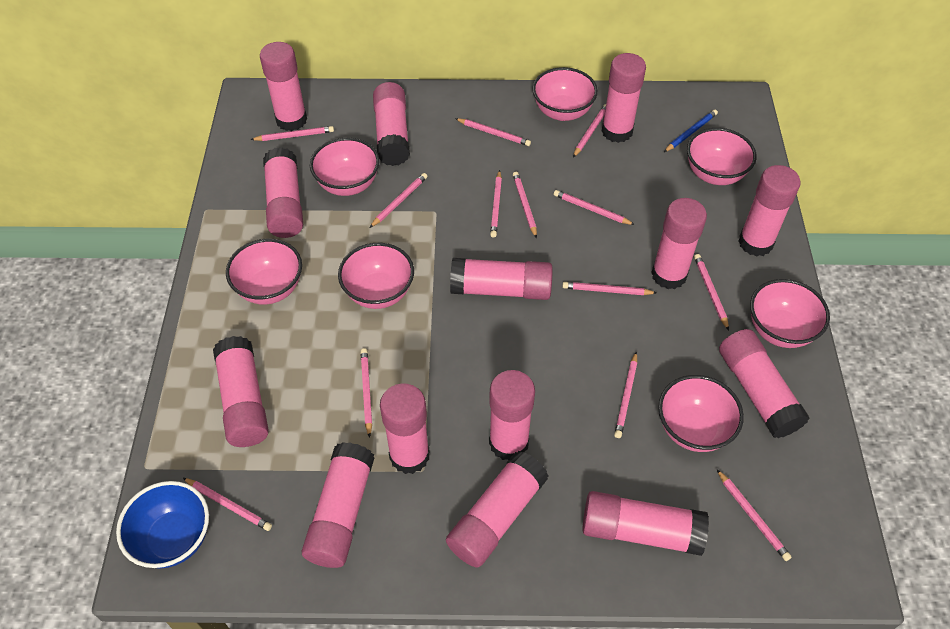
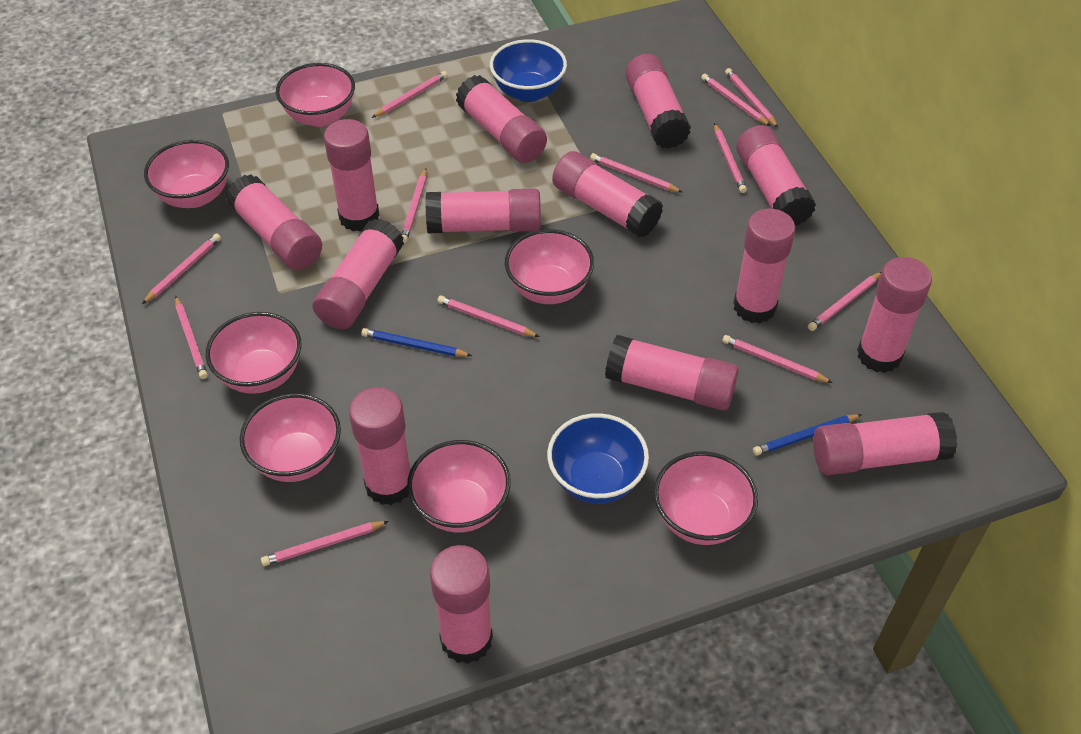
blue bowl: 1 -> 2
blue pencil: 1 -> 2
pink pencil: 13 -> 12

